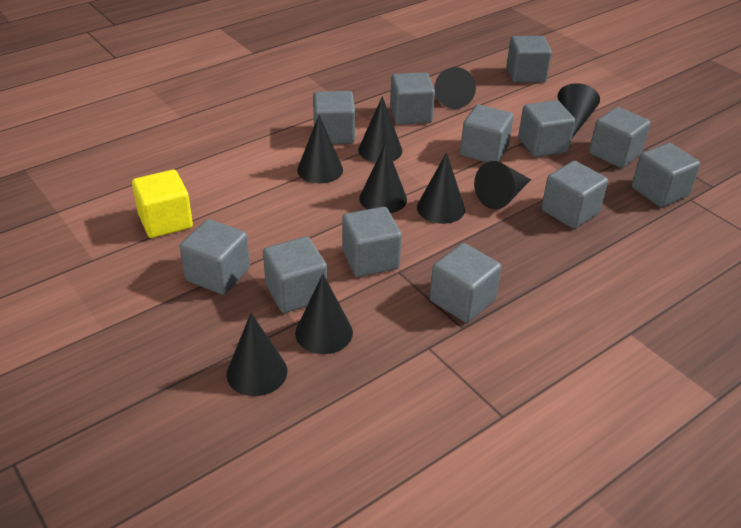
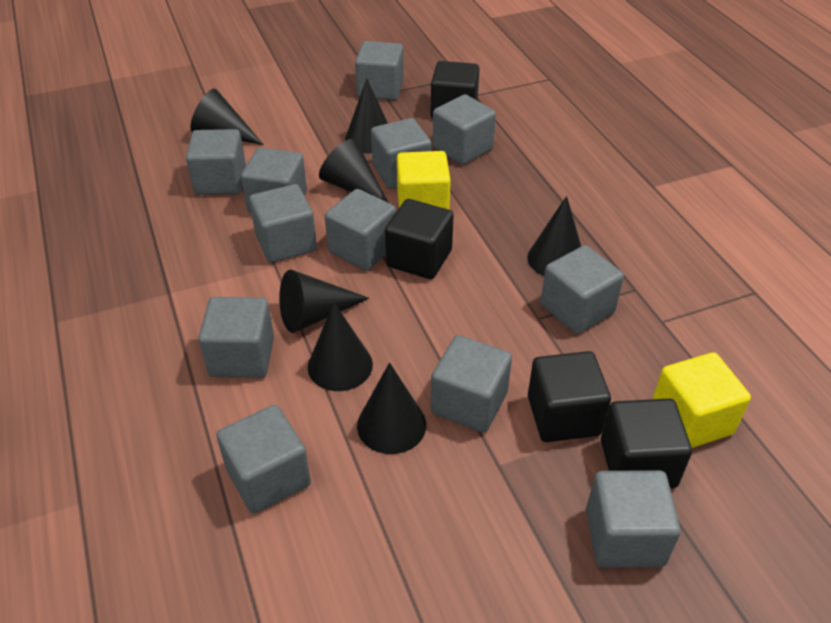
black cone: 9 -> 7
black cube: 0 -> 4
yellow cube: 1 -> 2

